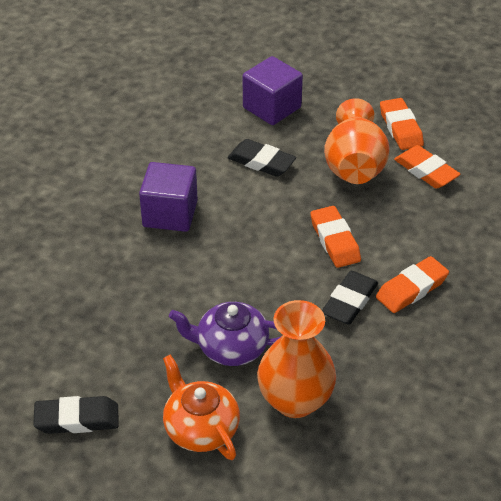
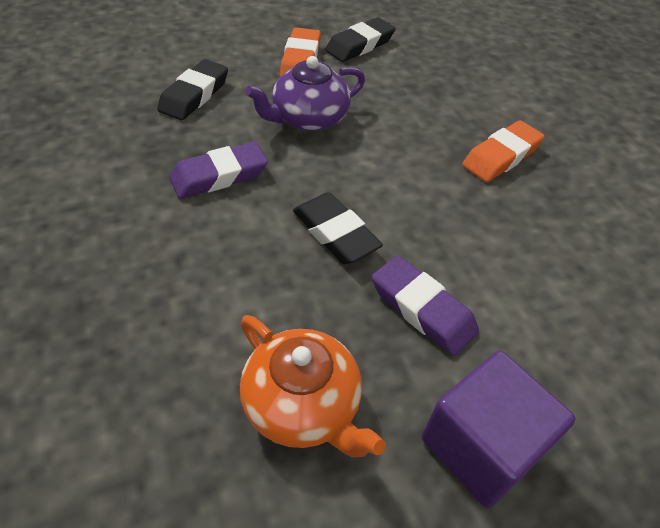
orange eraser: 4 -> 2
orange vase: 2 -> 0
purple cube: 2 -> 1
purple eraser: 0 -> 2

